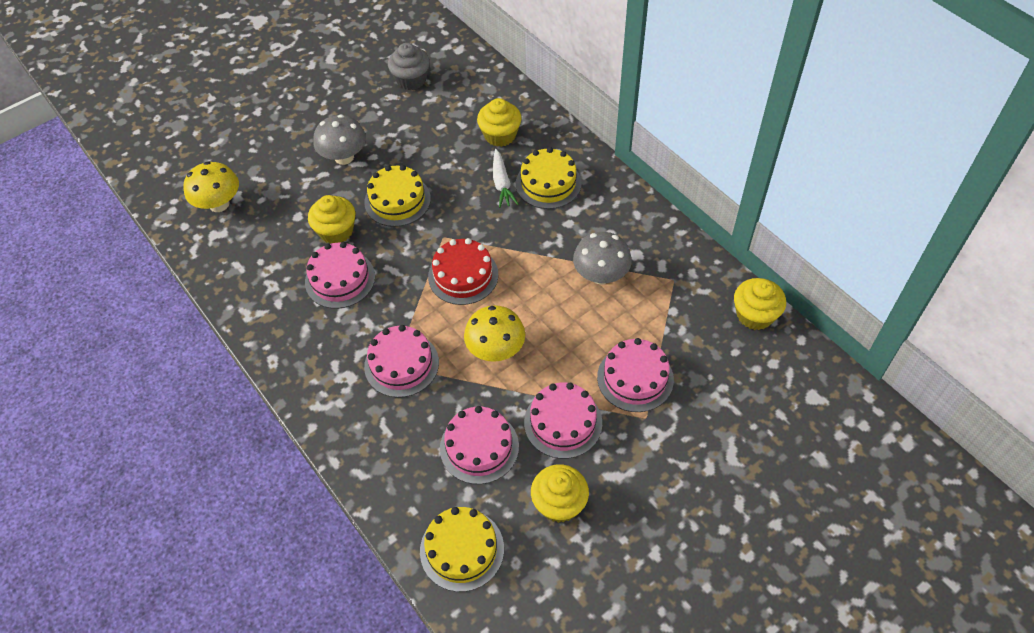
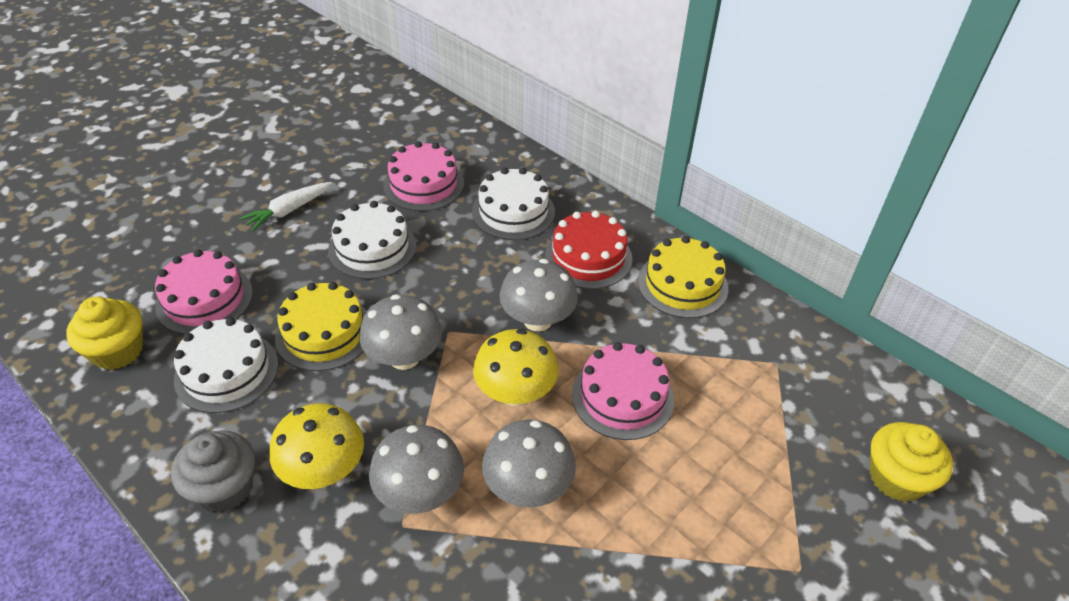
grey mushroom: 2 -> 4
pink cake: 5 -> 3
white cake: 0 -> 3
yellow cake: 3 -> 2
yellow cupcake: 4 -> 2

